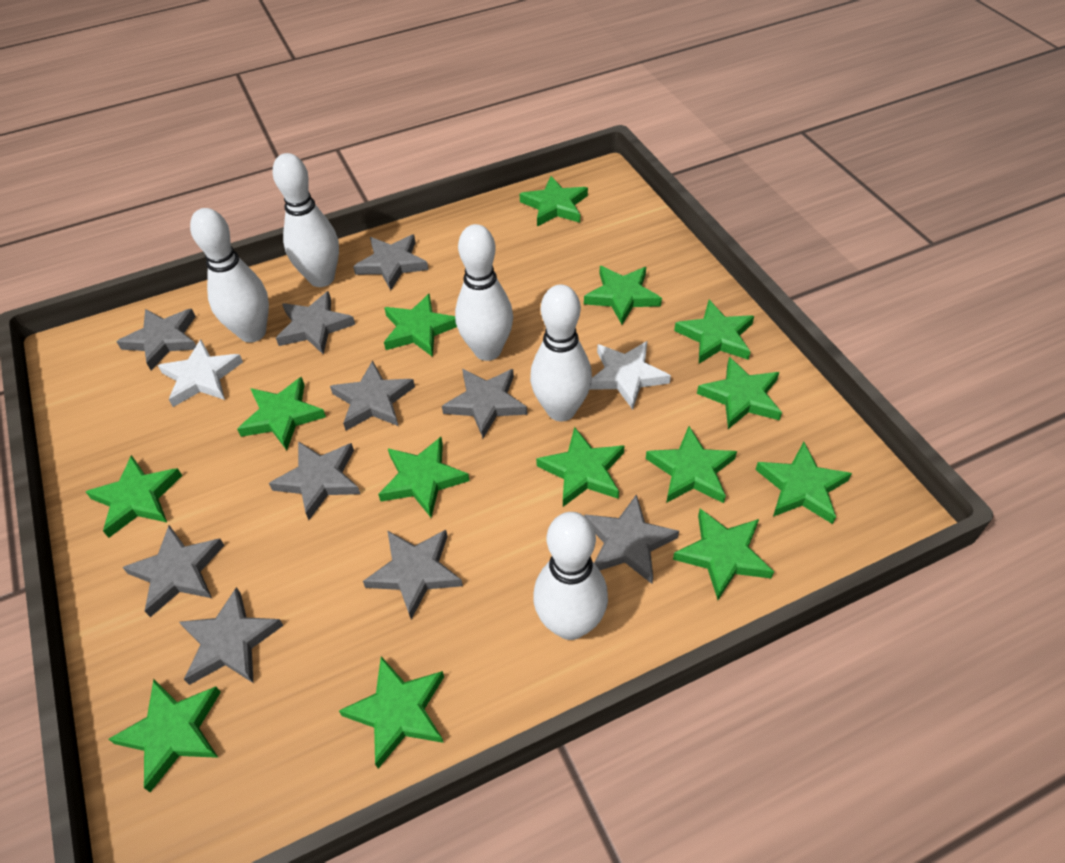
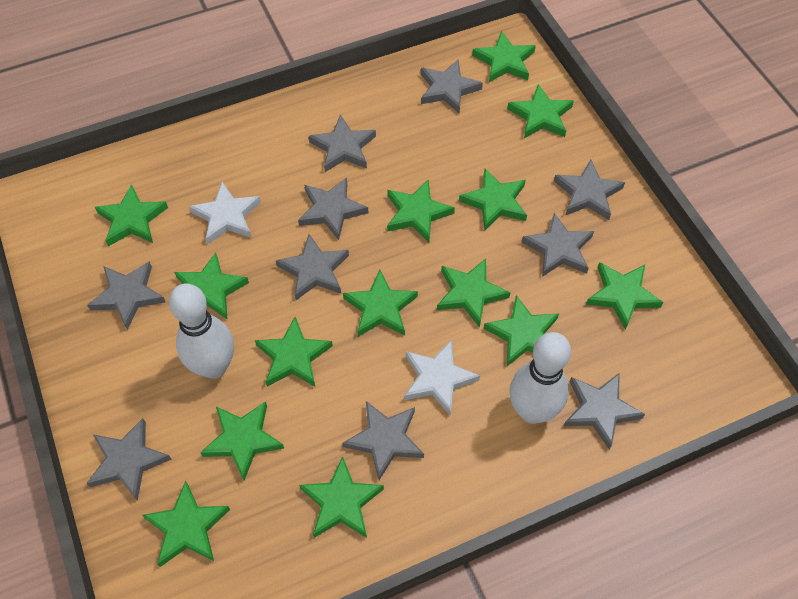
white bowling pin: 5 -> 2

